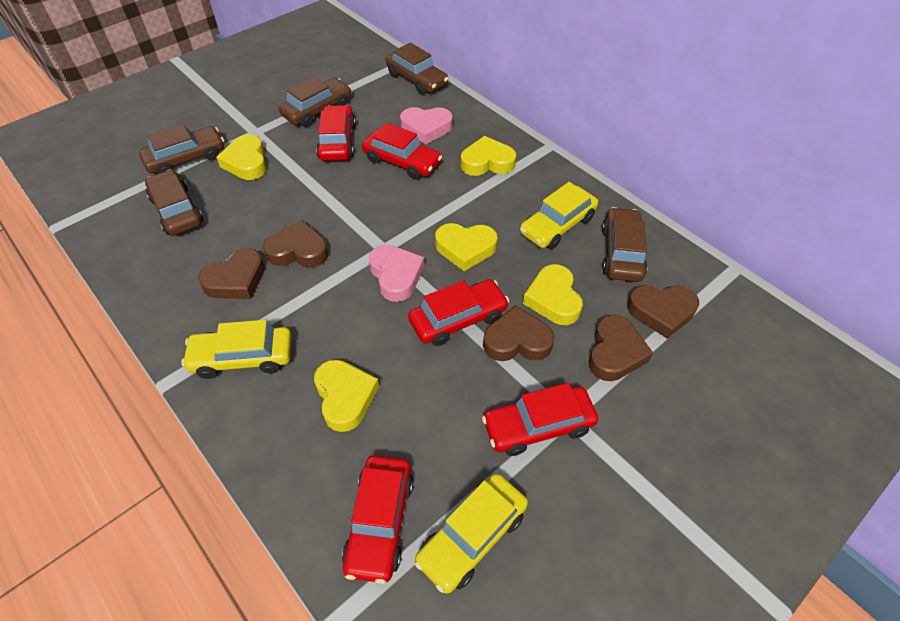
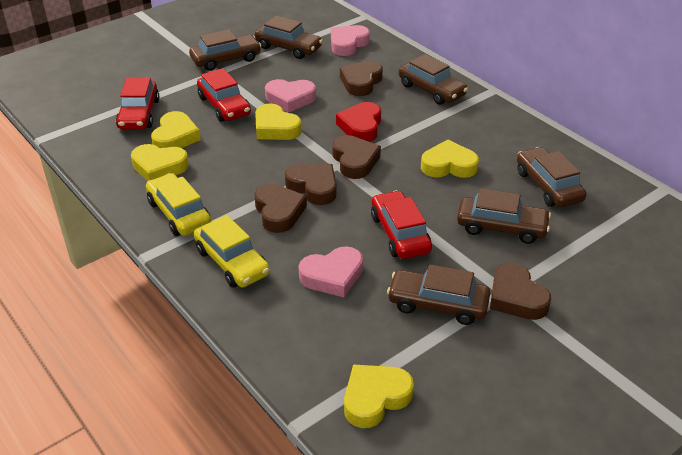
brown car: 5 -> 6
pink heart: 2 -> 3
red car: 5 -> 3
red heart: 0 -> 1
yellow car: 3 -> 2

